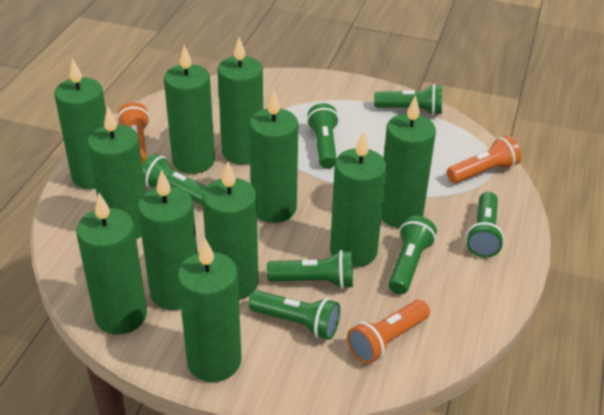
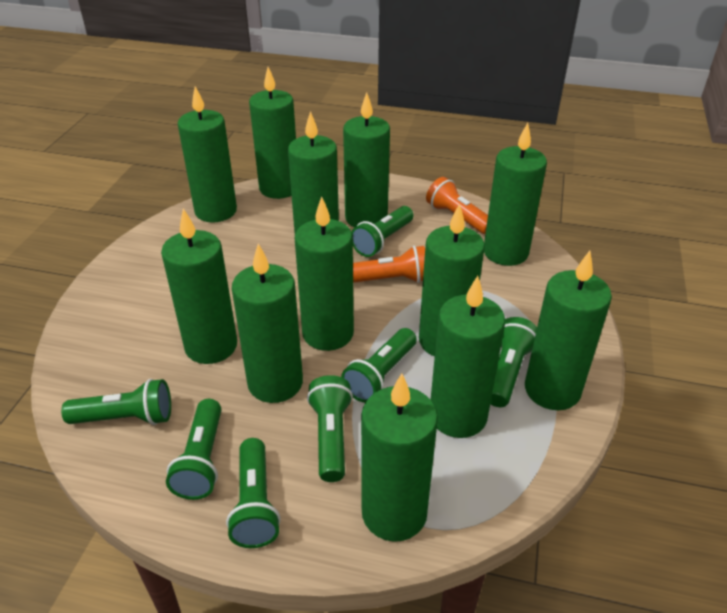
green candle: 11 -> 12
orange flashlight: 3 -> 2

